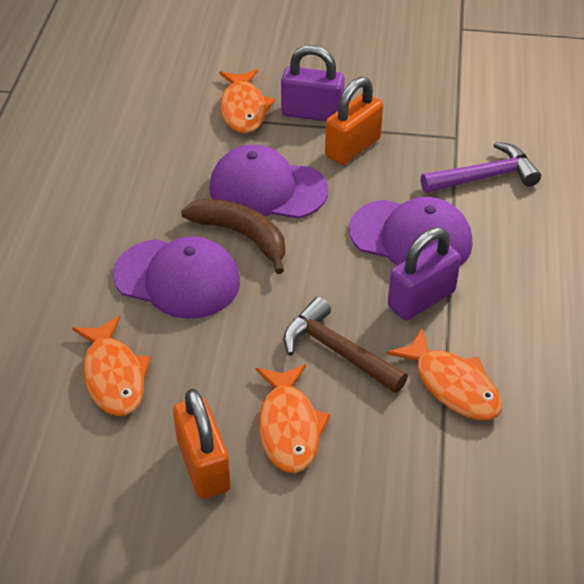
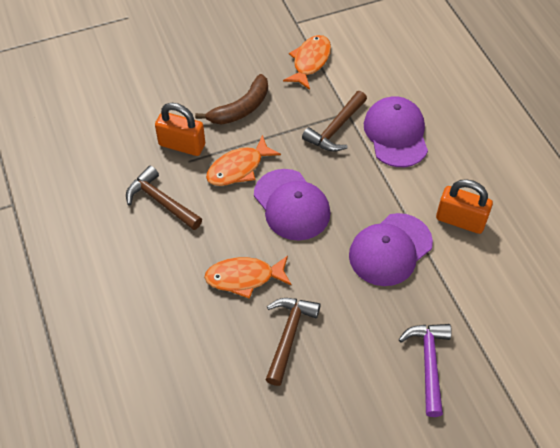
brown hammer: 1 -> 3
orange fish: 4 -> 3
purple padlock: 2 -> 0

